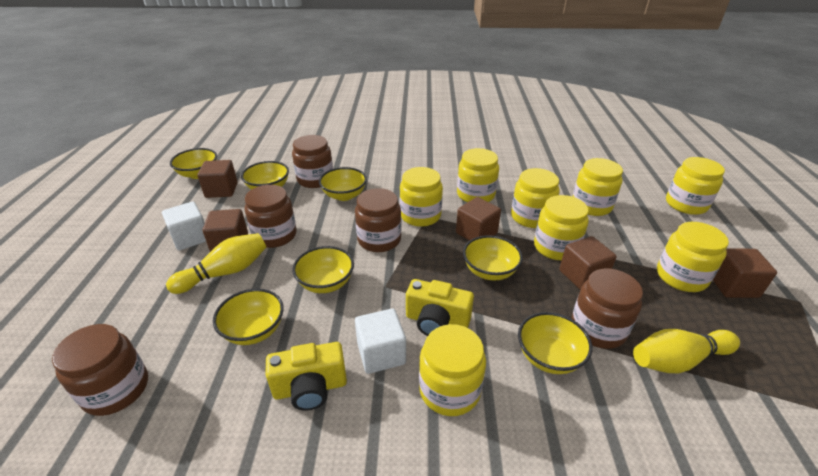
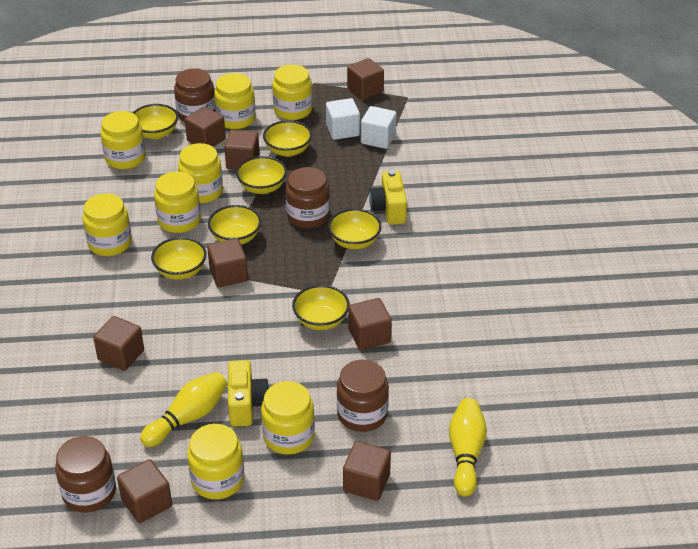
brown cube: 5 -> 8
brown jar: 5 -> 4

